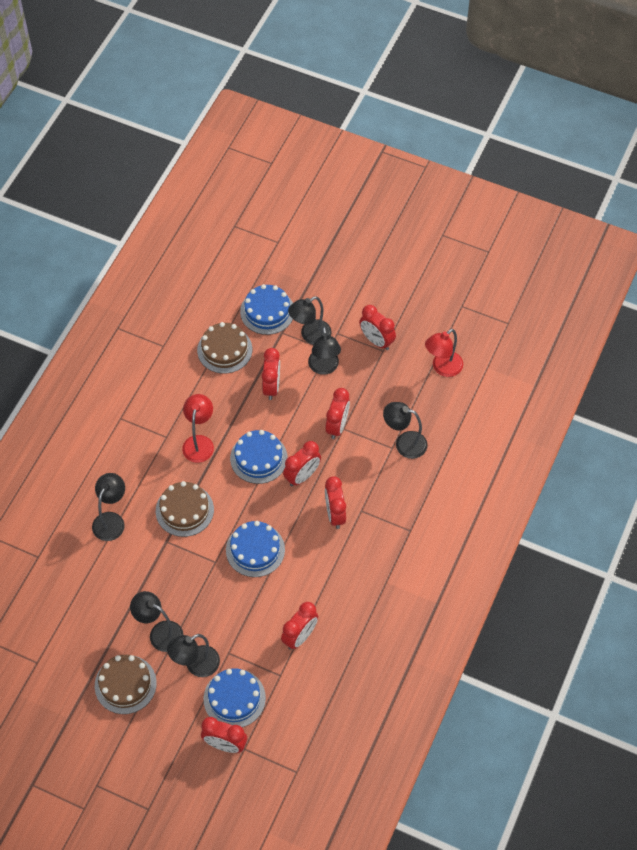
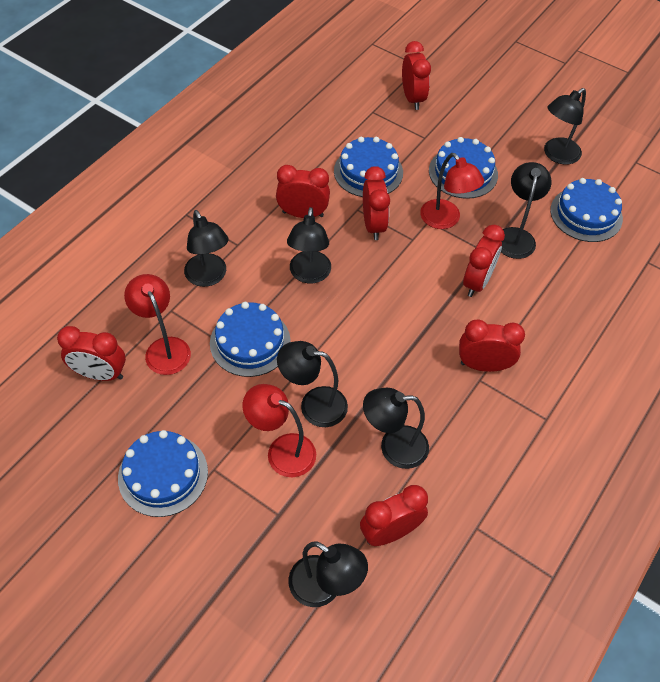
black lamp: 6 -> 7
blue cake: 4 -> 5
brown cake: 3 -> 0
red lamp: 2 -> 3

